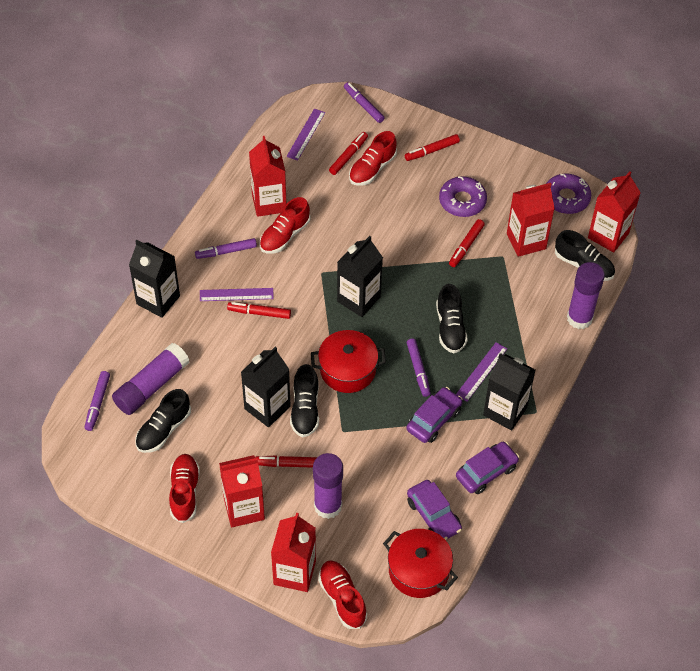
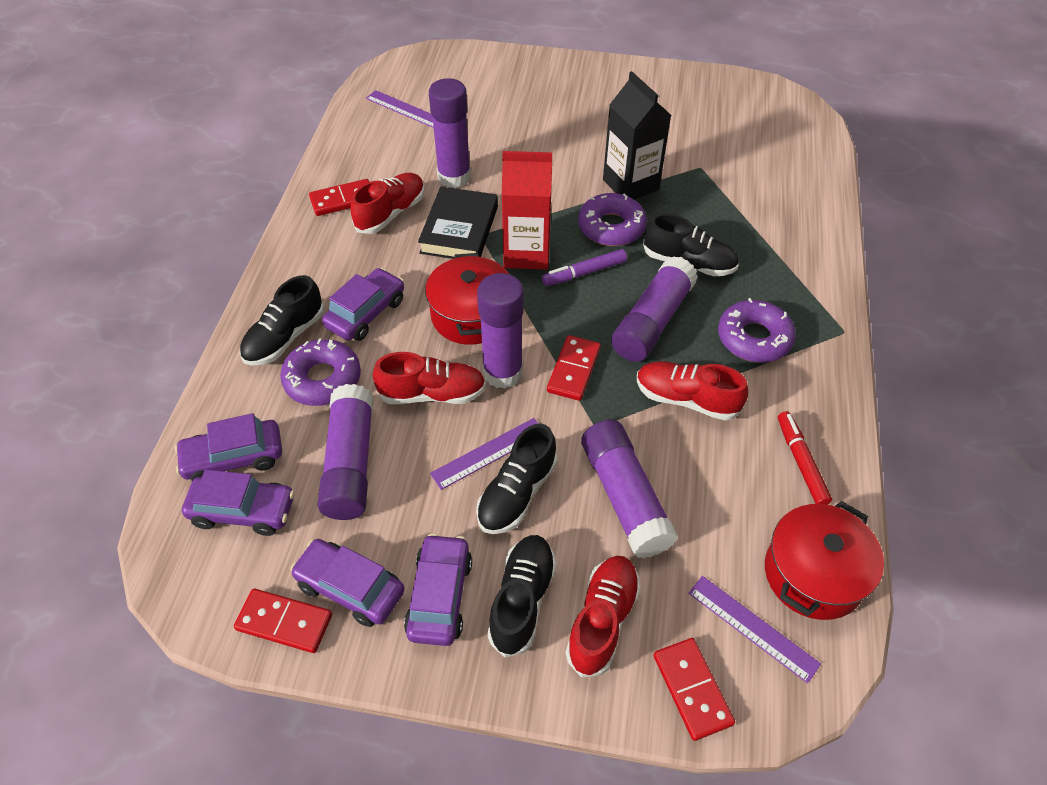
black book: 0 -> 1
black carton: 4 -> 1
purple car: 3 -> 5
purple donut: 2 -> 3
purple glue stick: 3 -> 5
purple marker: 4 -> 1
red carton: 5 -> 1
red domino: 0 -> 4
red marker: 5 -> 1

